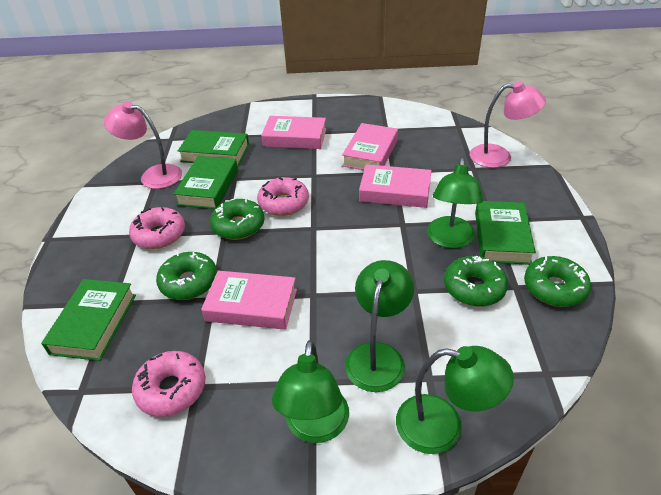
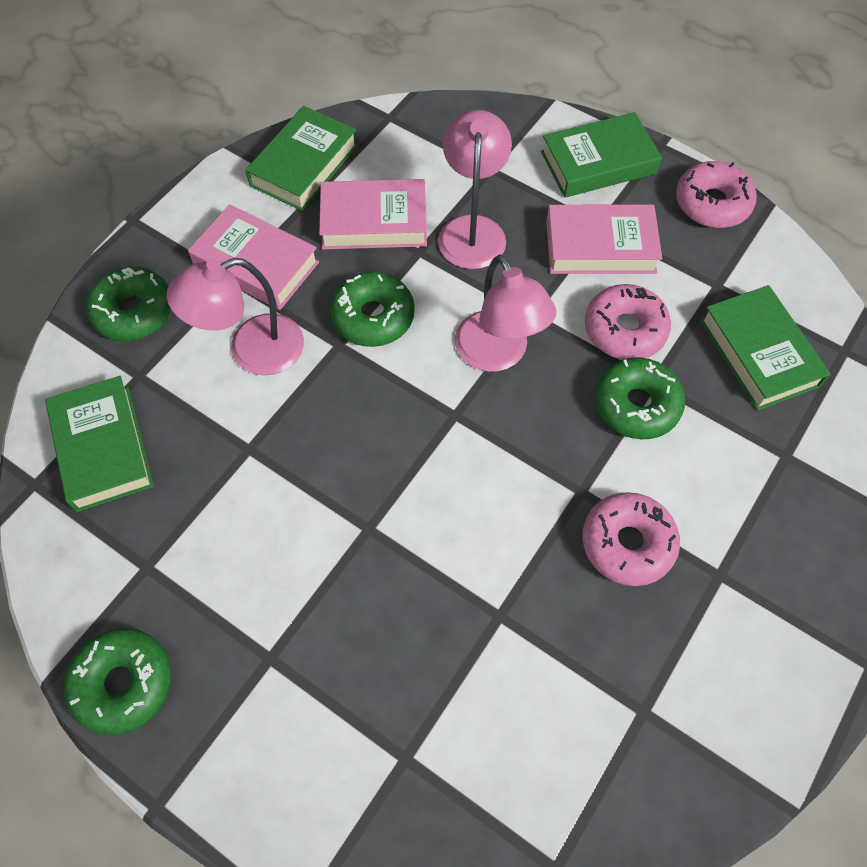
green lamp: 4 -> 0
pink book: 4 -> 3
pink lamp: 2 -> 3

